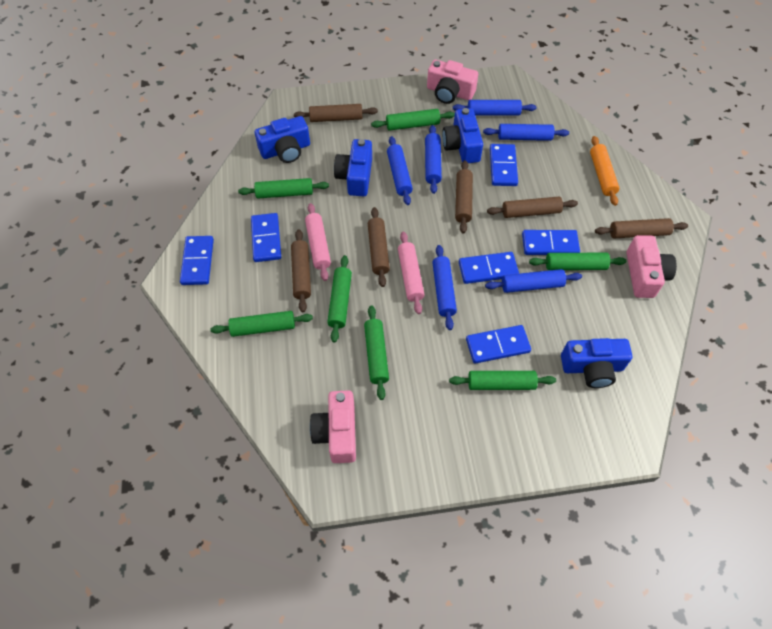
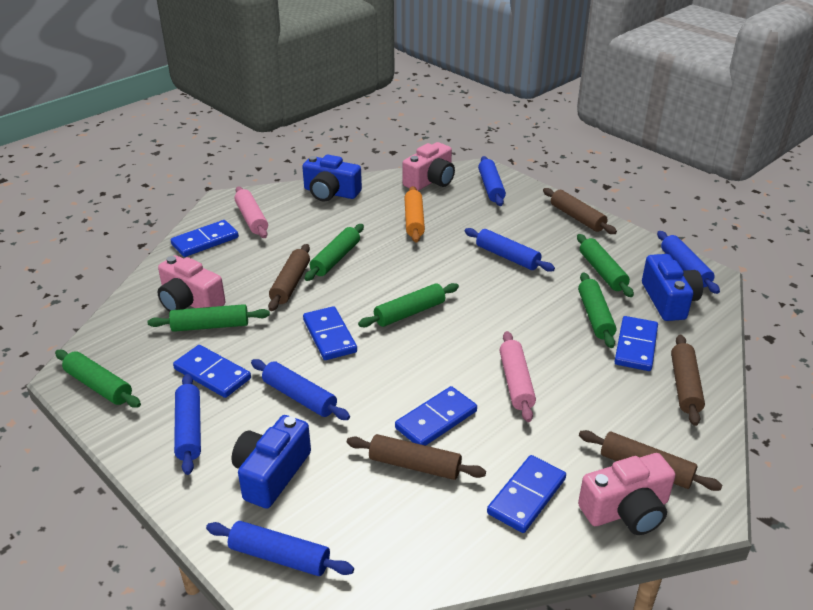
blue camera: 4 -> 3
brown rolling pin: 6 -> 5
green rolling pin: 7 -> 6

